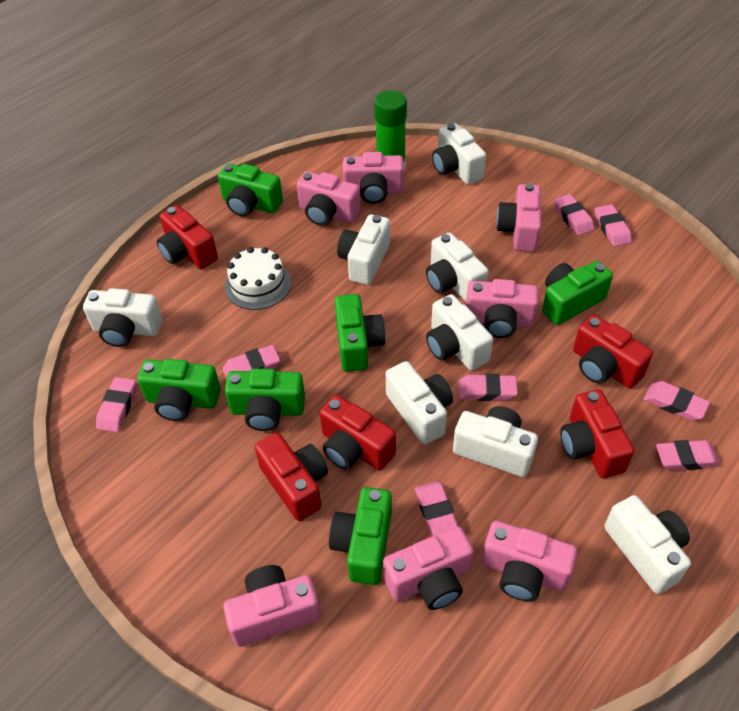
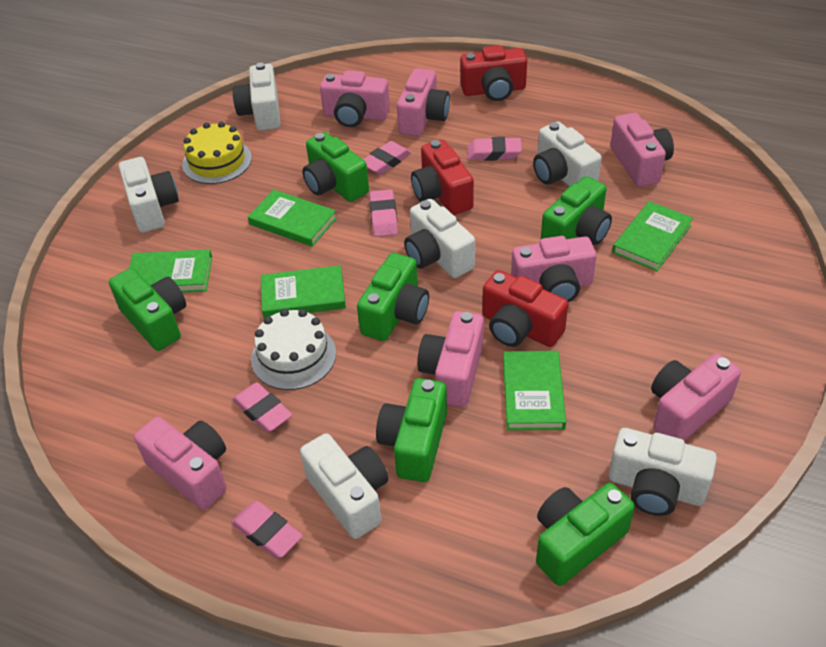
green book: 0 -> 5
green glue stick: 1 -> 0
pink eraser: 8 -> 5
red camera: 5 -> 3
white camera: 8 -> 6
yellow cake: 0 -> 1

